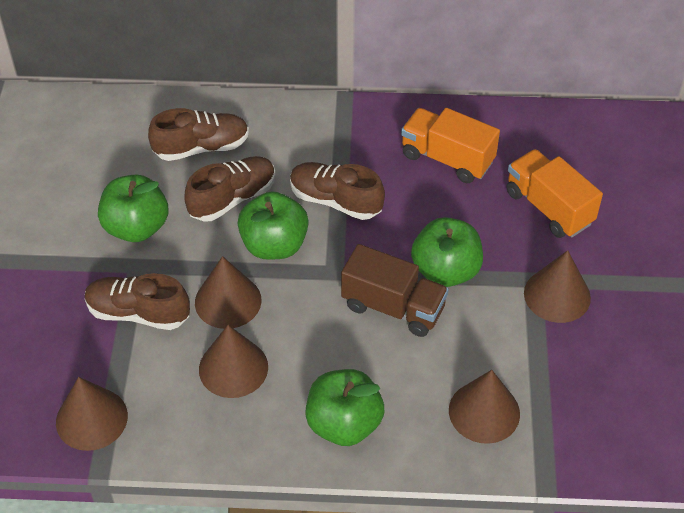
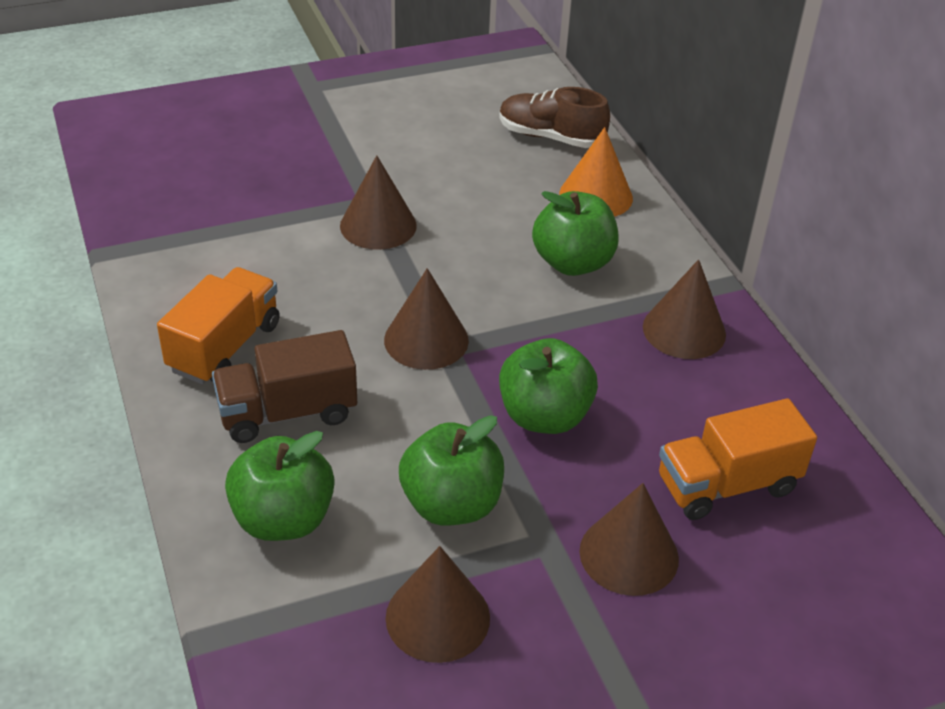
brown shoe: 4 -> 1
orange cone: 0 -> 1

